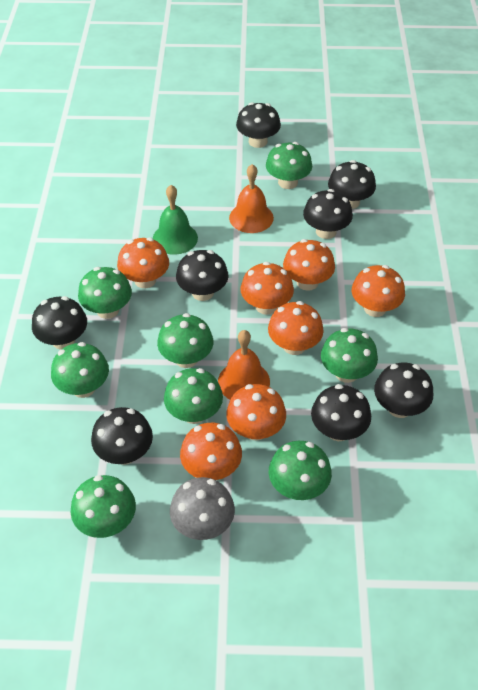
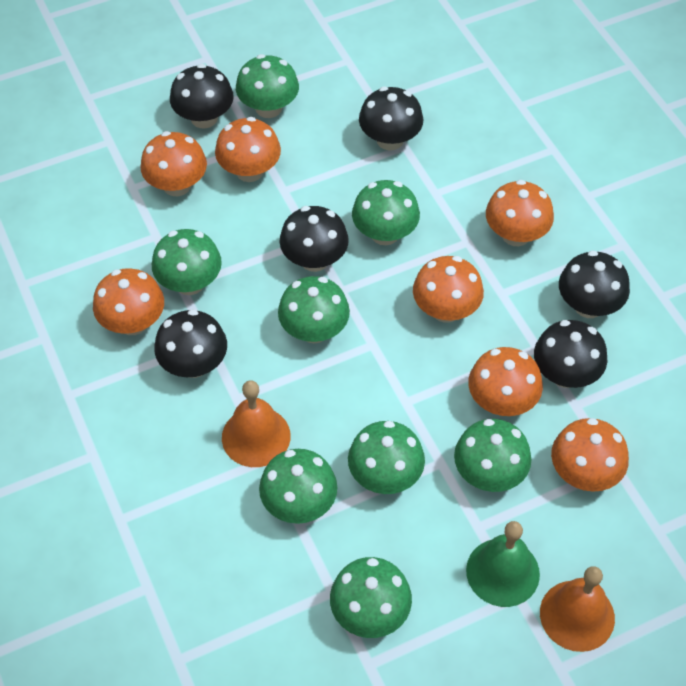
black mushroom: 8 -> 6
grey mushroom: 1 -> 0

